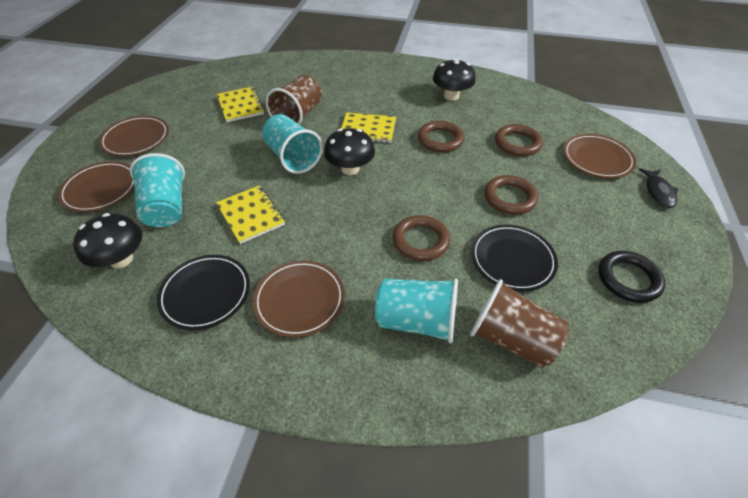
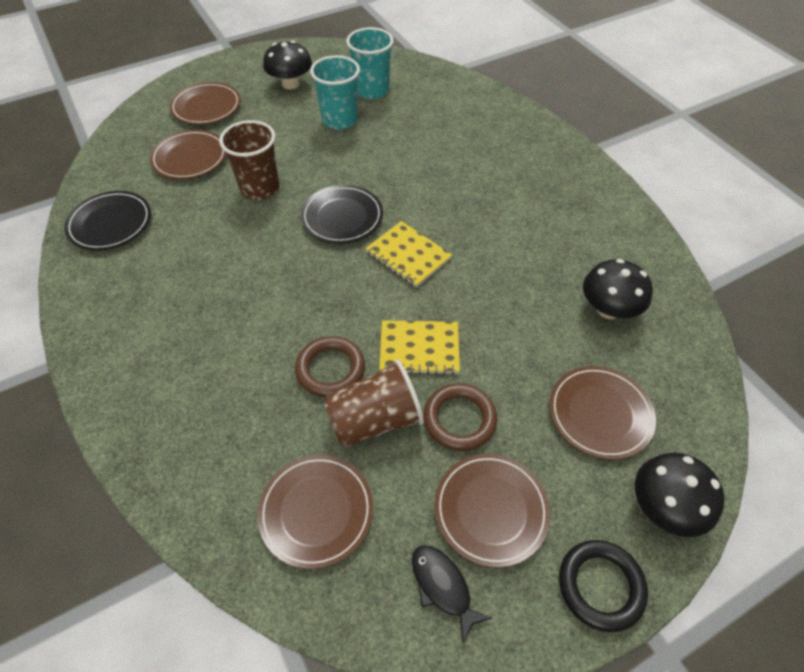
brown plate: 4 -> 5
brown ring: 4 -> 2
turquoise cup: 3 -> 2
yellow notebook: 3 -> 2

